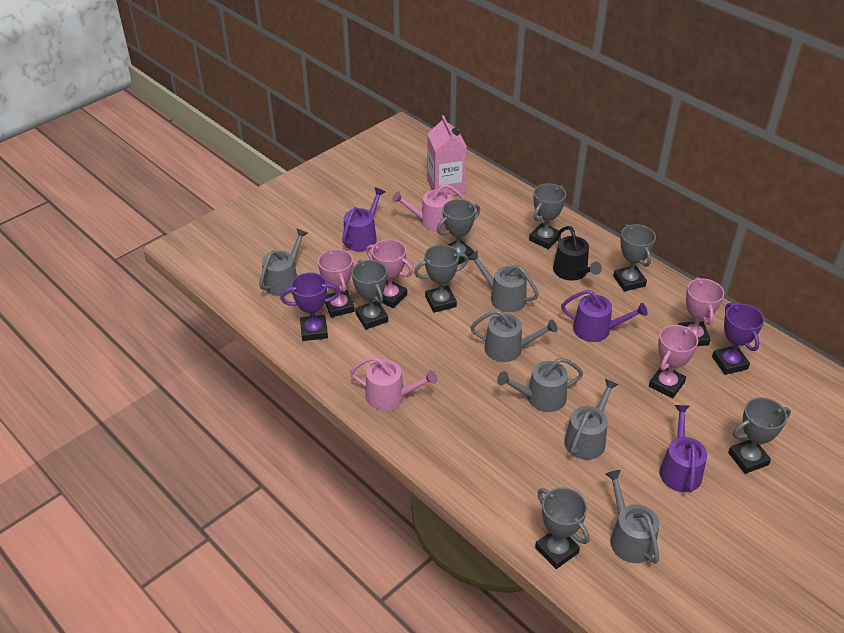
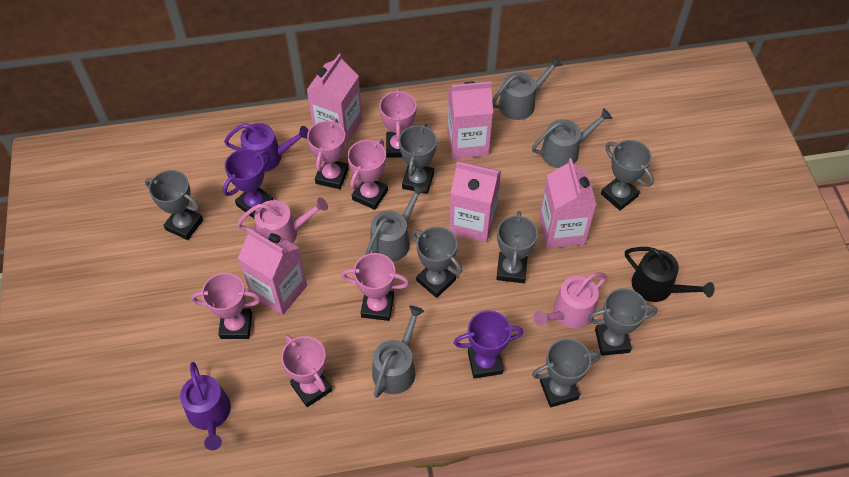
grey watering can: 6 -> 4
pink carton: 1 -> 5
pink trophy: 4 -> 6
purple watering can: 3 -> 2

